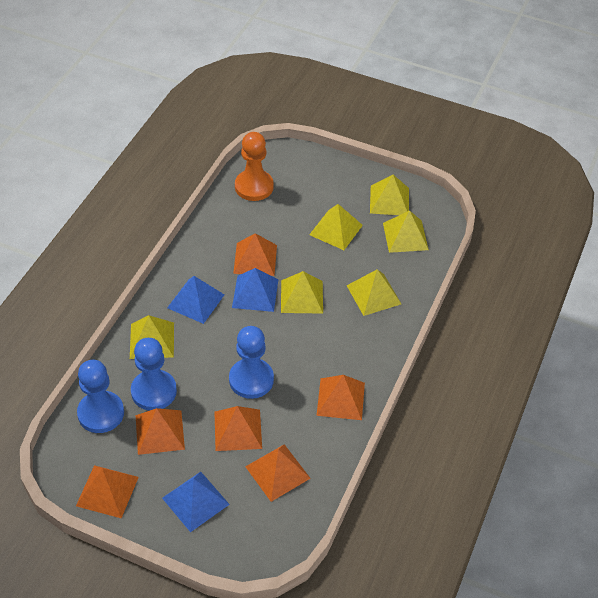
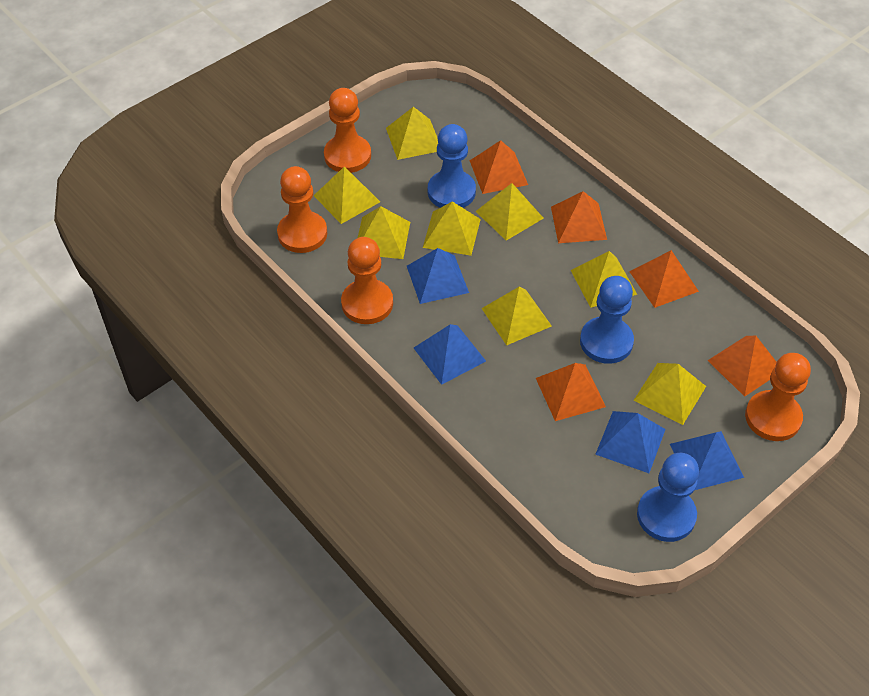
blue pyramid: 3 -> 4
orange pawn: 1 -> 4
orange pyramid: 6 -> 5
yellow pyramid: 6 -> 8

